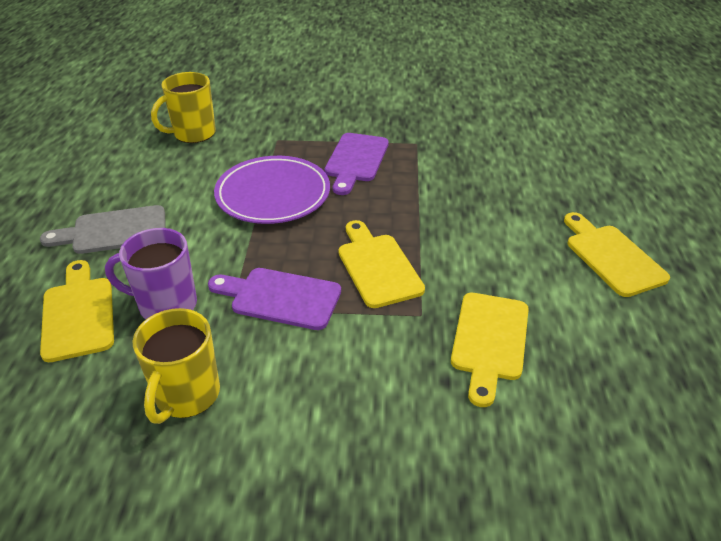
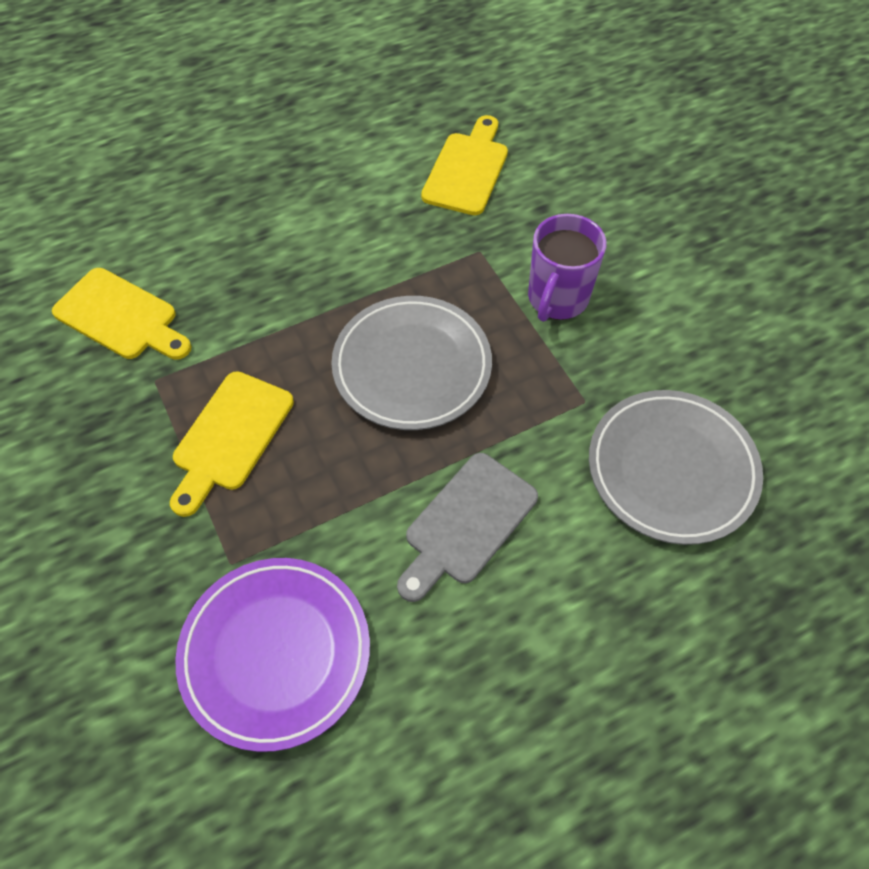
grey plate: 0 -> 2
purple cutting board: 2 -> 0
yellow cutting board: 4 -> 3
yellow mug: 2 -> 0

